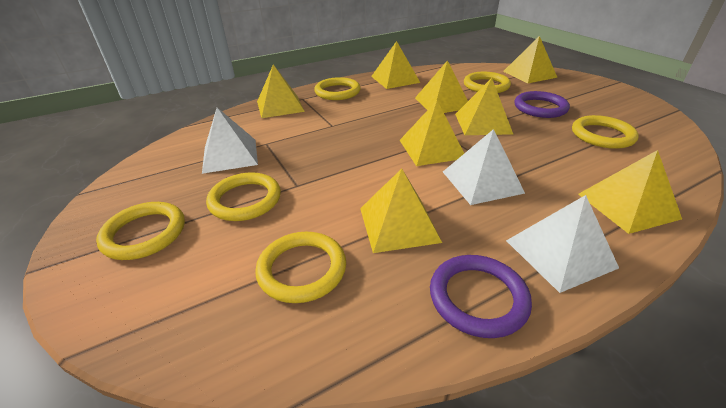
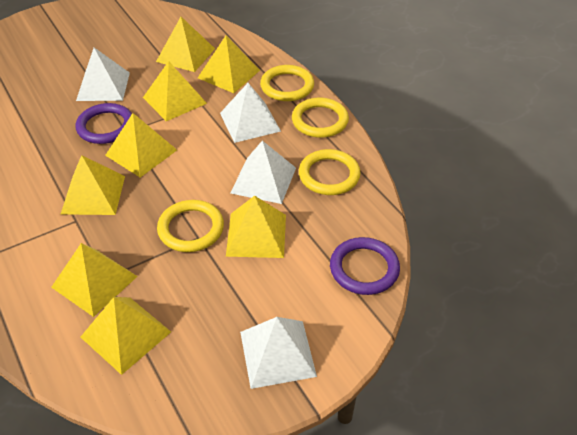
white pyramid: 3 -> 4
yellow ring: 6 -> 4

